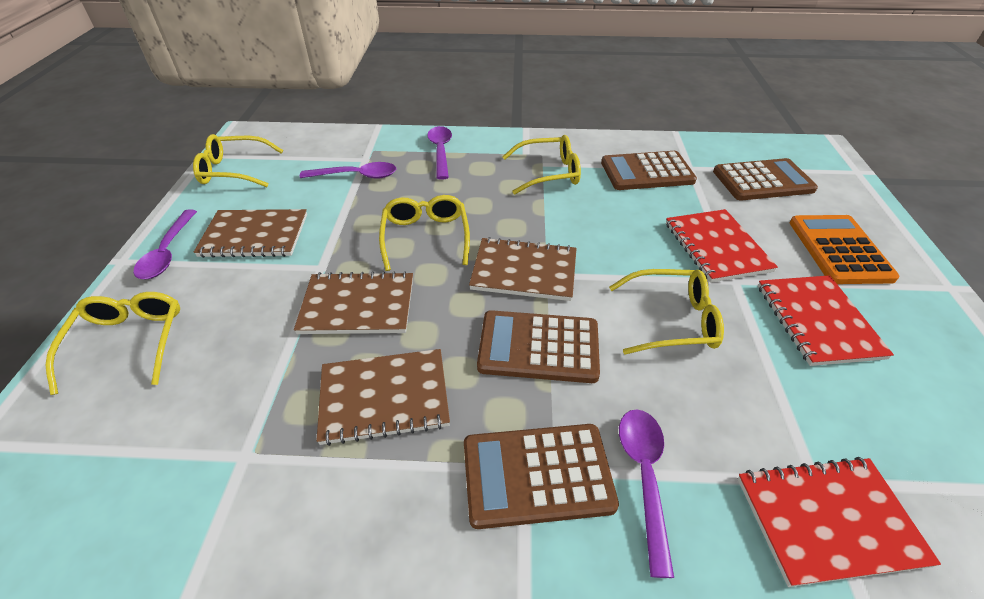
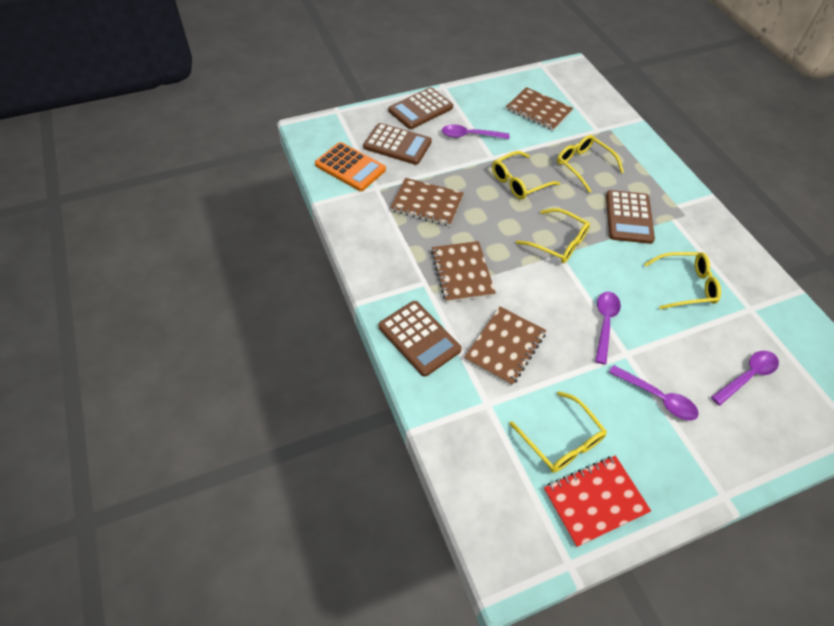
red notebook: 3 -> 1

